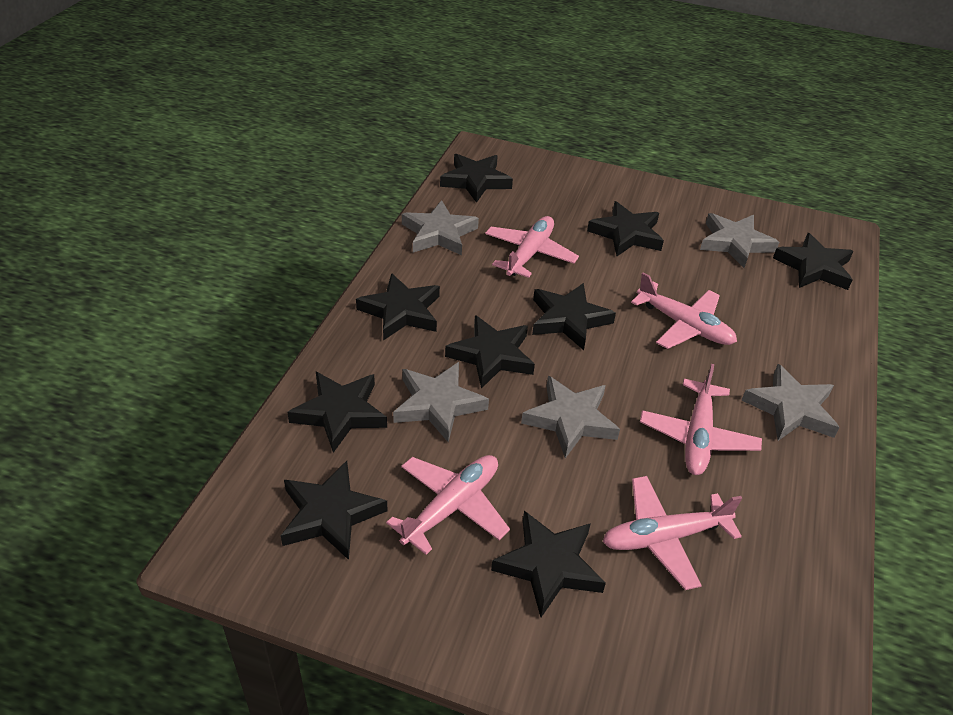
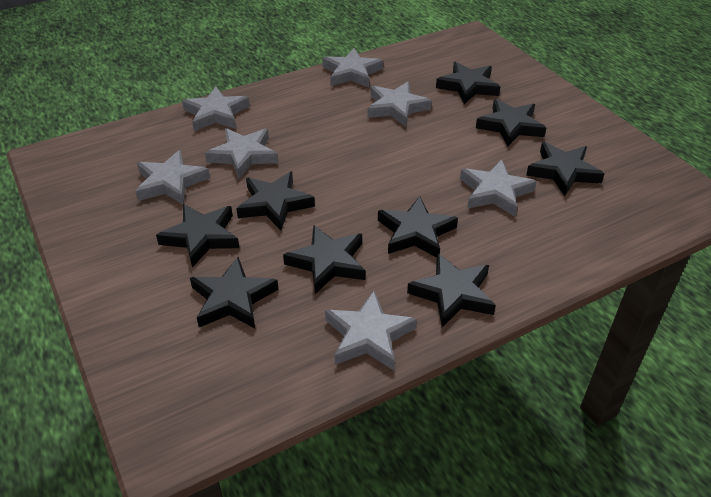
grey star: 5 -> 7
pink plane: 5 -> 0

